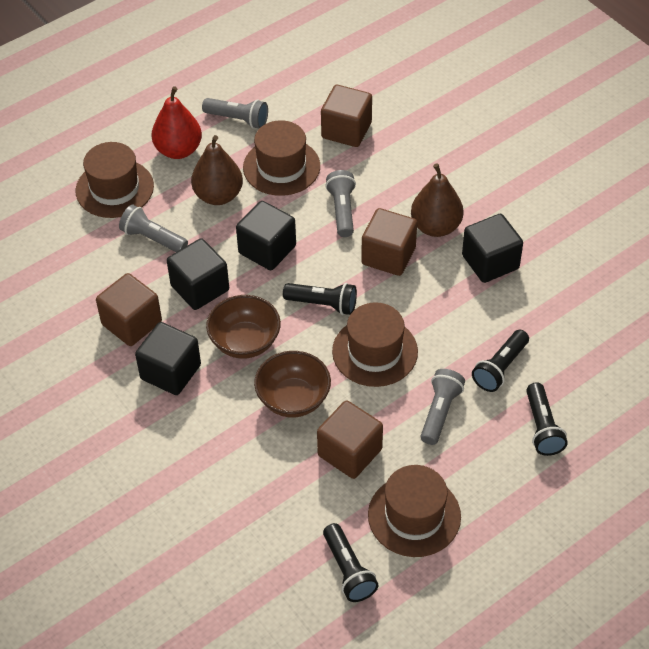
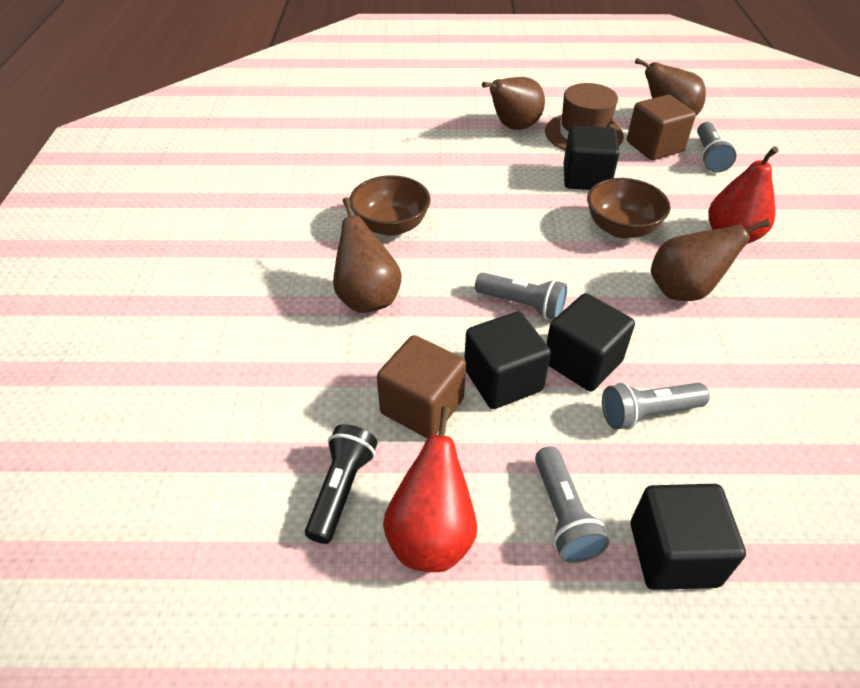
black flashlight: 4 -> 1
brown cube: 4 -> 2
brown hat: 4 -> 1
brown pear: 2 -> 4
red pear: 1 -> 2

